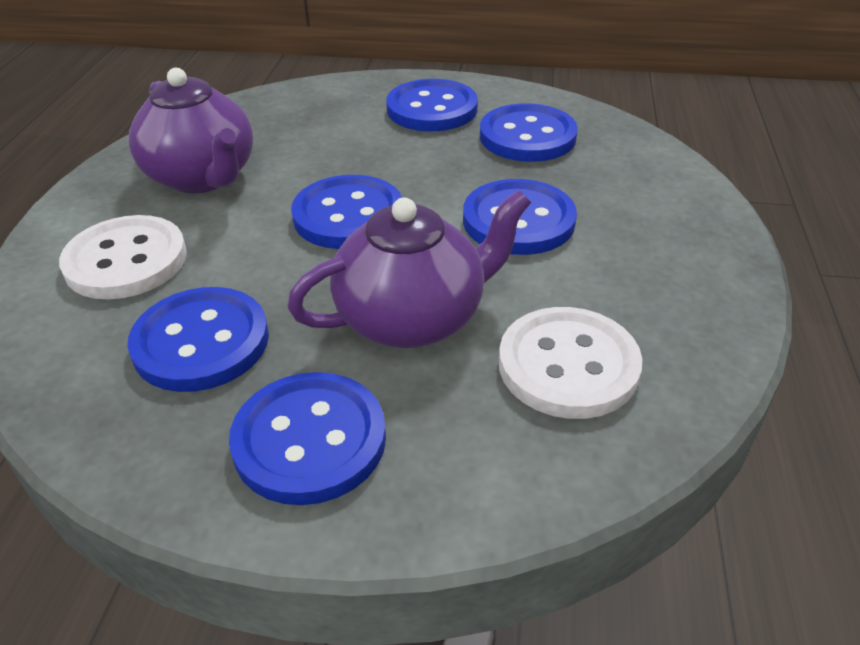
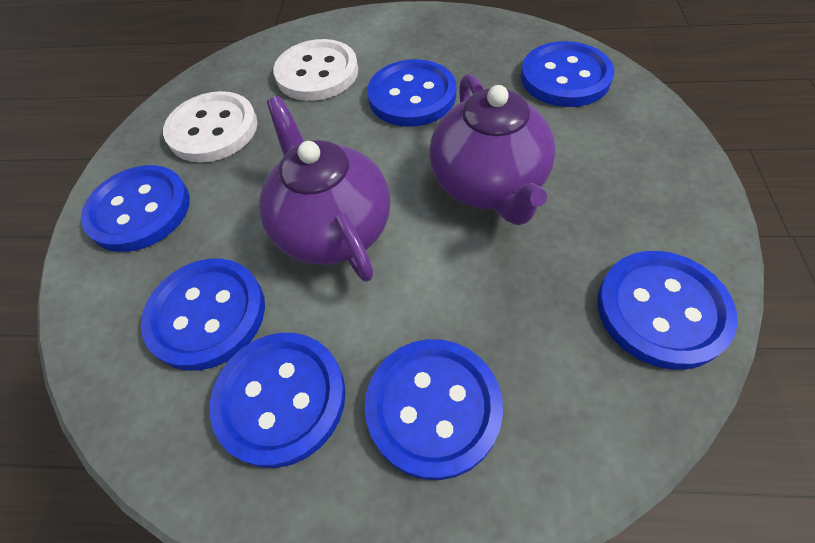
blue button: 6 -> 7

